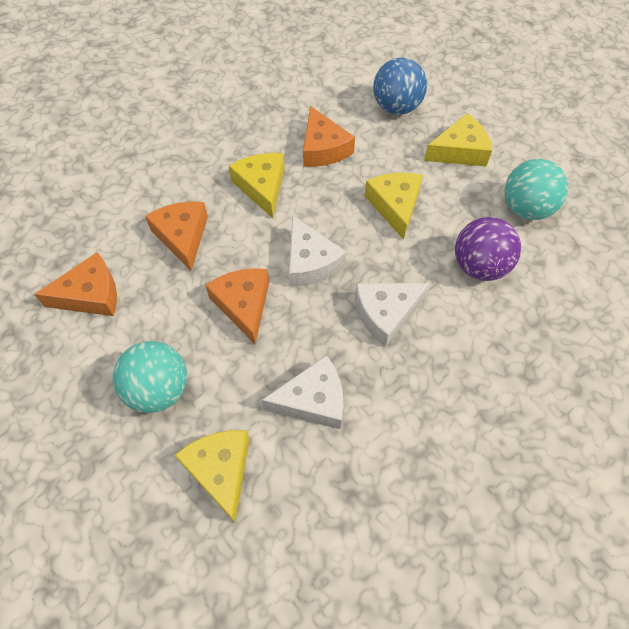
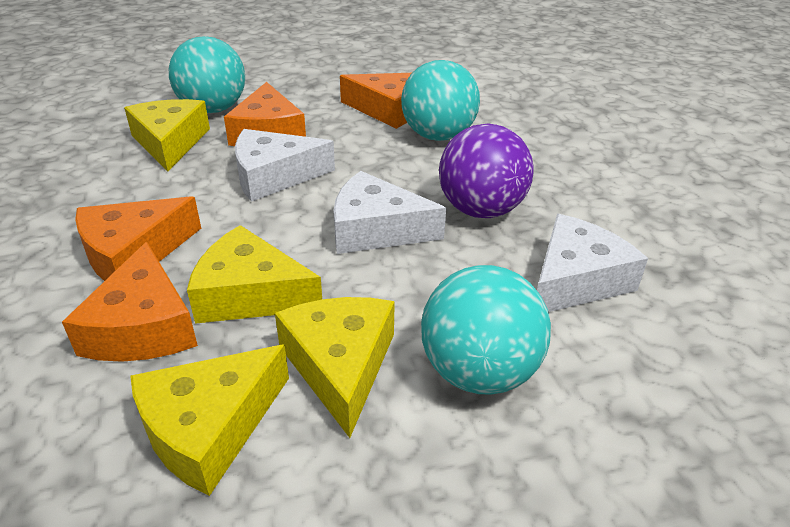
blue ball: 1 -> 0
turquoise ball: 2 -> 3

